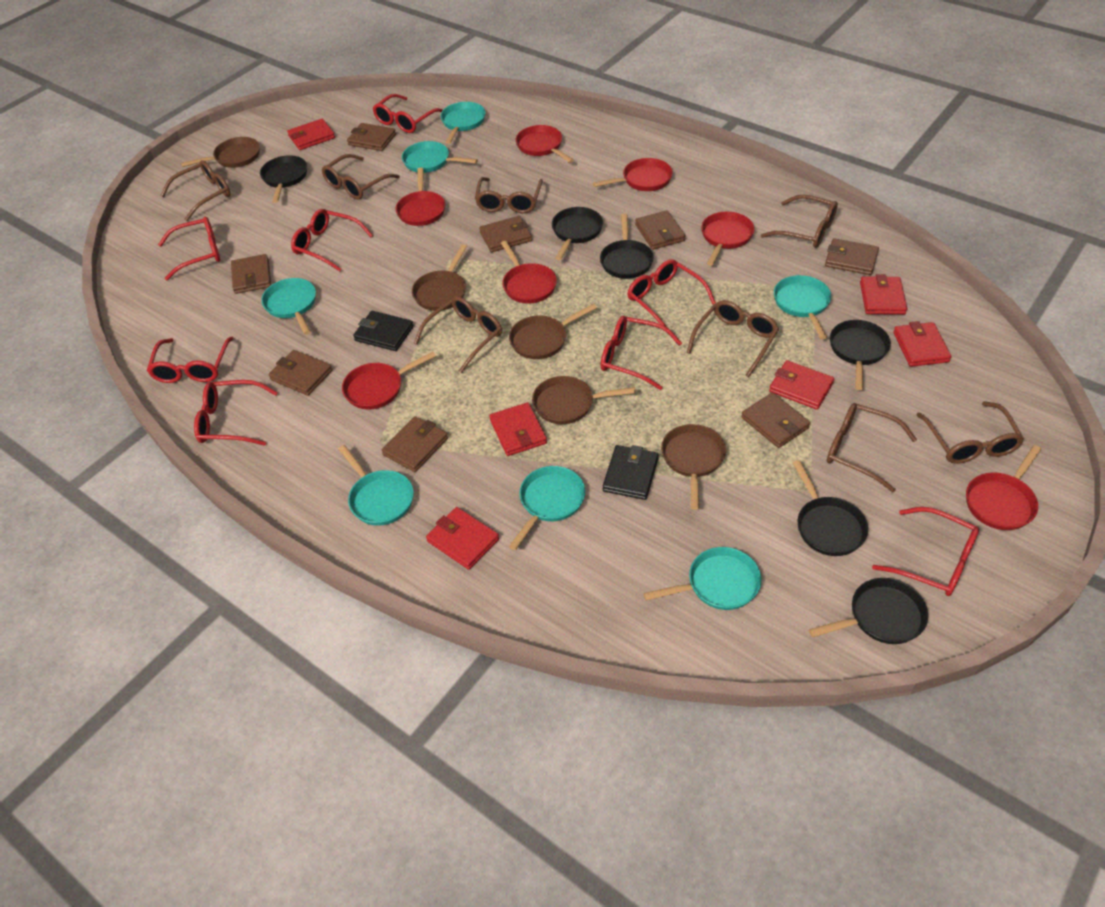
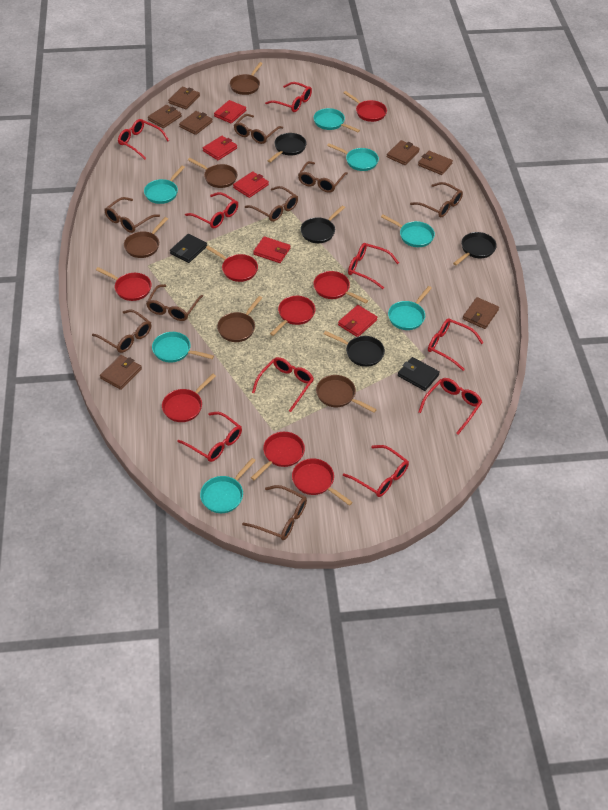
black pan: 6 -> 4
brown wallet: 8 -> 7
red glasses: 8 -> 9
red pan: 7 -> 8
red wallet: 6 -> 5

